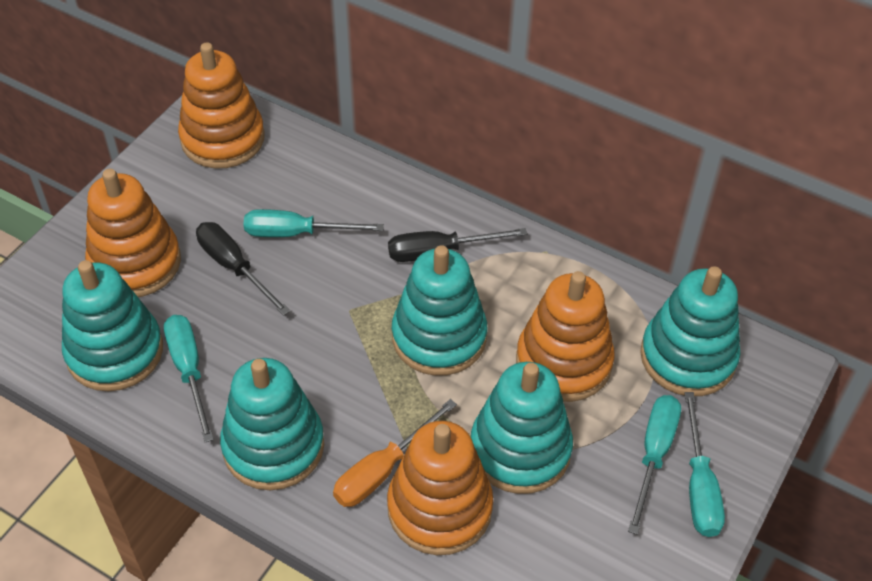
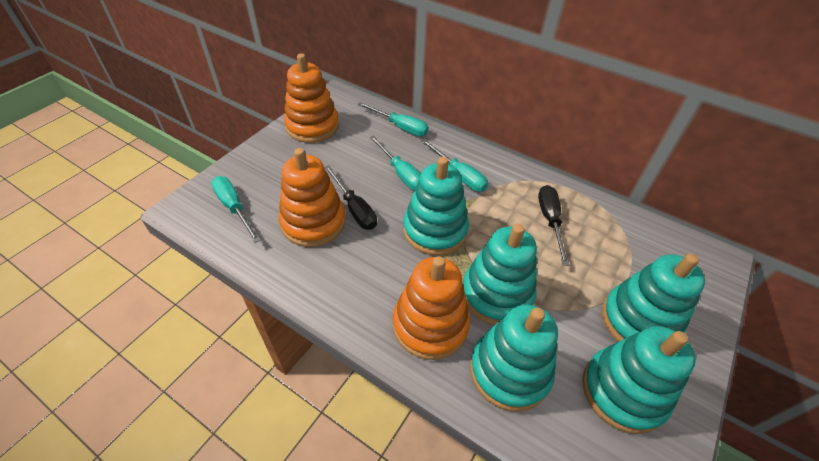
orange screwdriver: 1 -> 0
orange stacking toy: 4 -> 3

